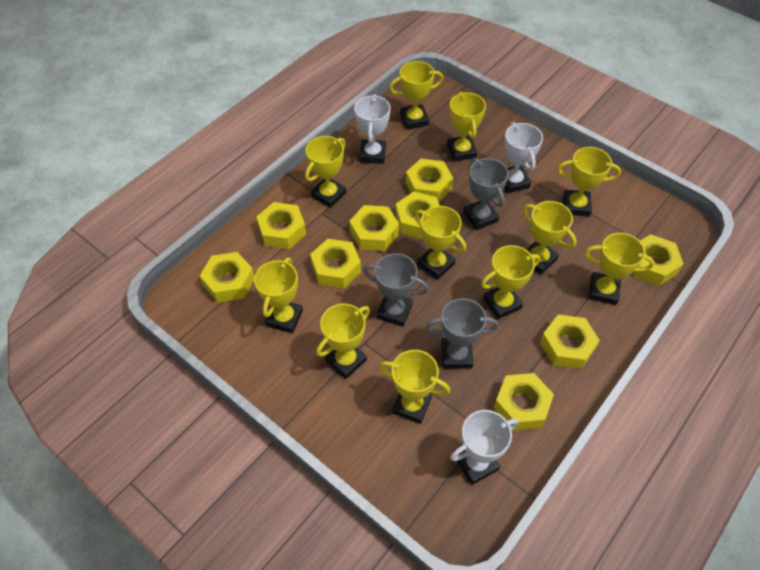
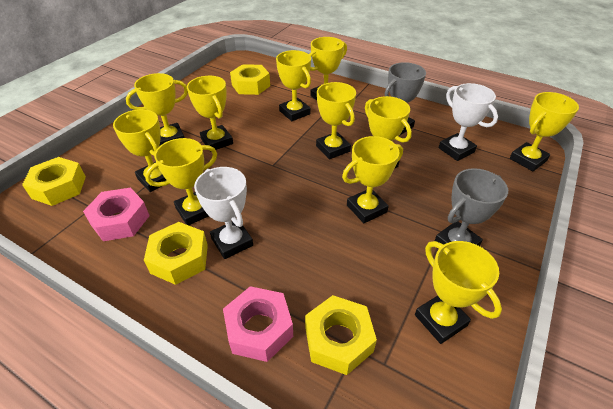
grey trophy: 3 -> 2
pink nut: 0 -> 2
white trophy: 3 -> 2
yellow nut: 9 -> 4

